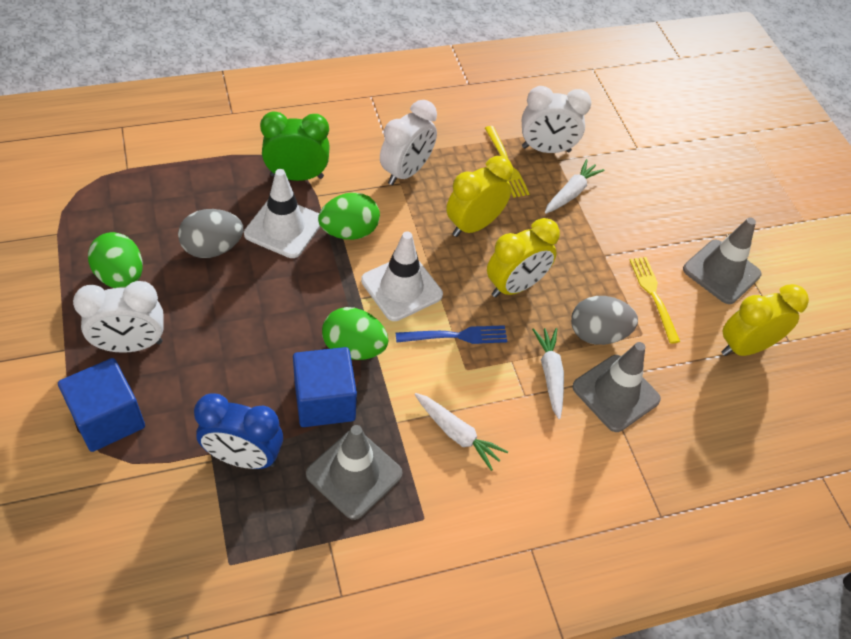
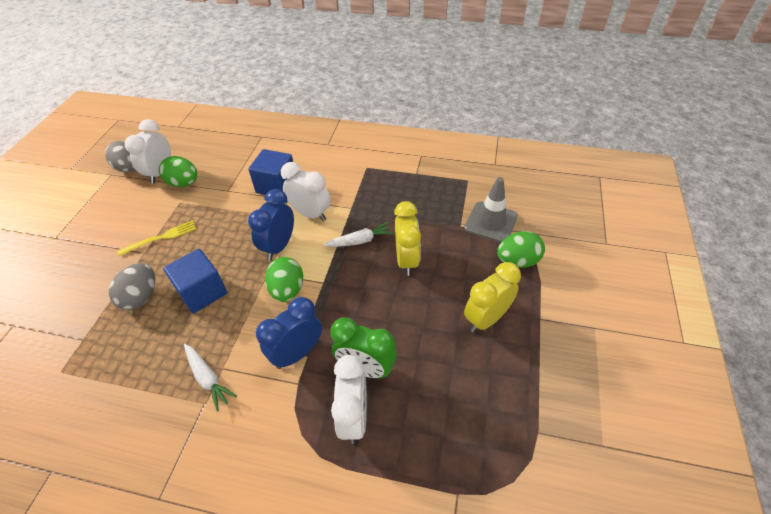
blue clock: 1 -> 2
blue fork: 1 -> 0
grey traffic cone: 3 -> 1
white carrot: 3 -> 2
white traffic cone: 2 -> 0
yellow clock: 3 -> 2
yellow fork: 2 -> 1

